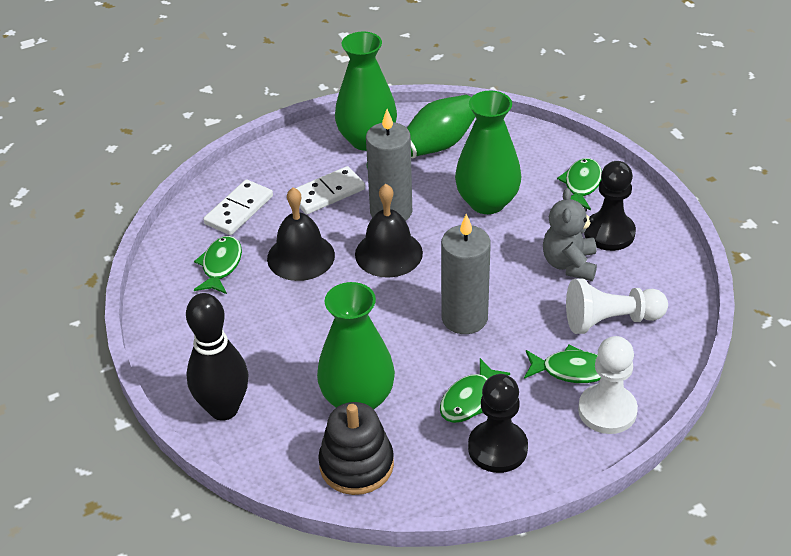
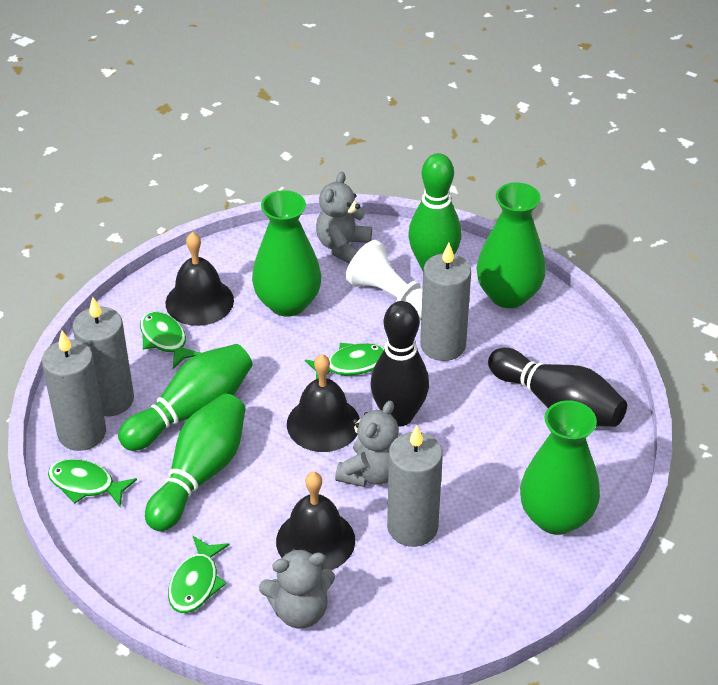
black bell: 2 -> 3
black bowling pin: 1 -> 2
black pawn: 2 -> 0
black stacking toy: 1 -> 0
green bowling pin: 1 -> 3
grey candle: 2 -> 4
grey teddy bear: 1 -> 3
white domino: 2 -> 0
white pawn: 2 -> 1

